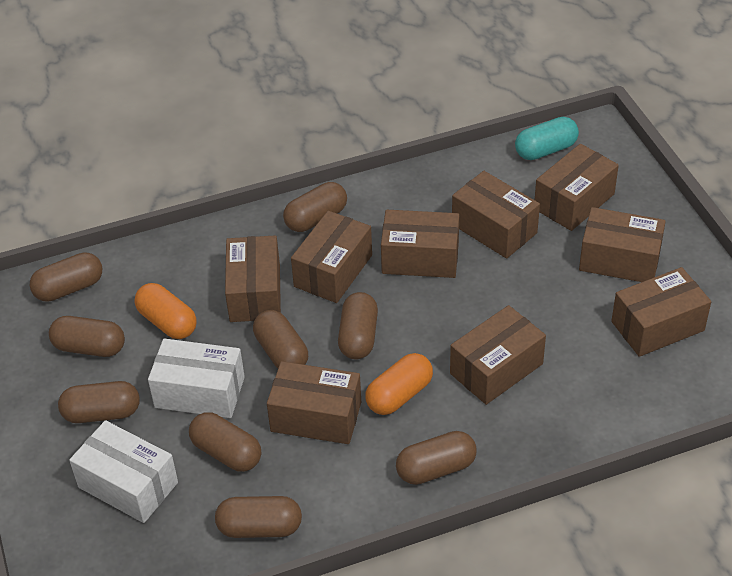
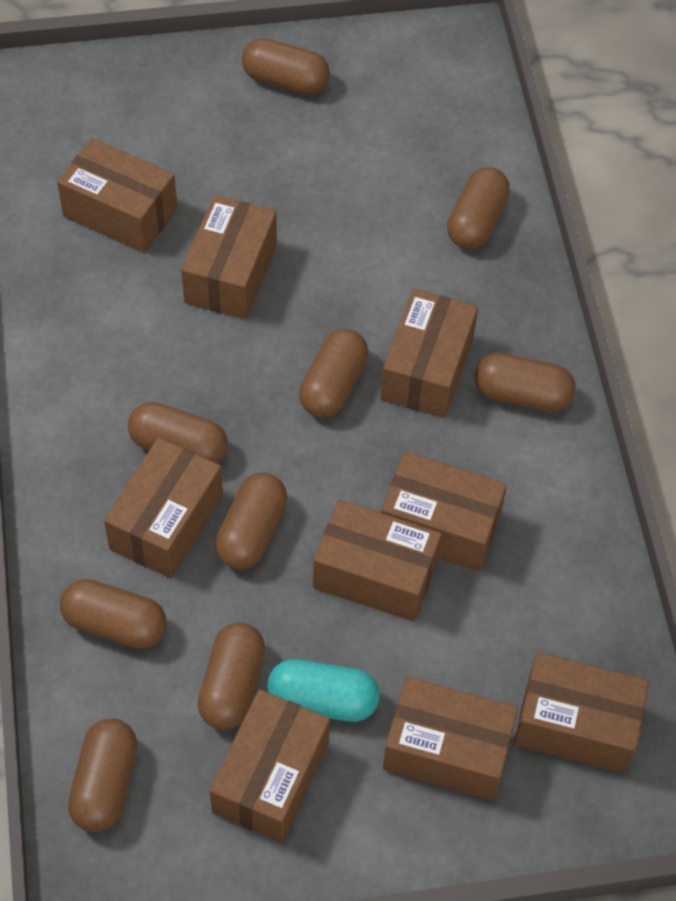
orange capsule: 2 -> 0
white box: 2 -> 0

